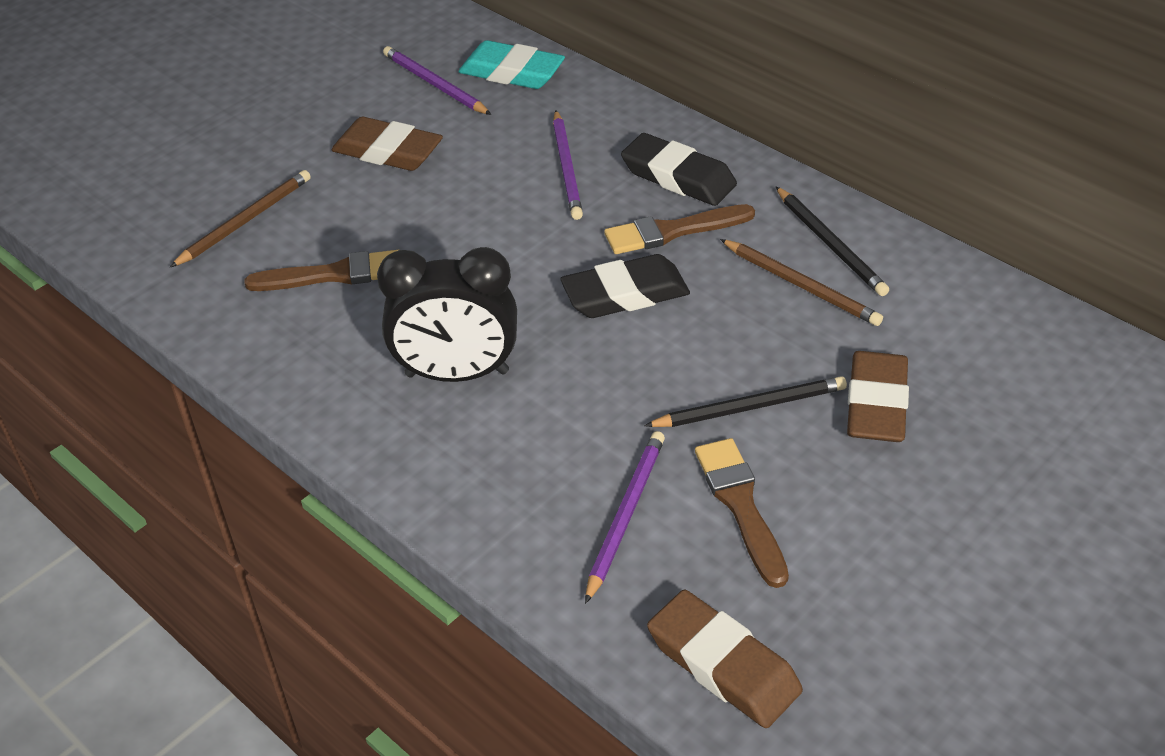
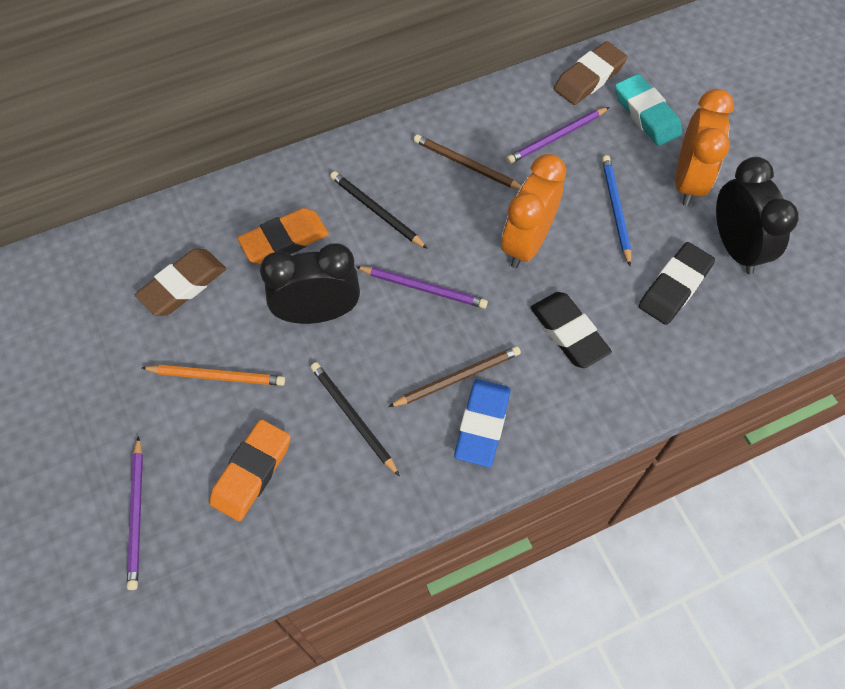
black clock: 1 -> 2
blue eraser: 0 -> 1
blue pencil: 0 -> 1
brown brush: 3 -> 0
brown eraser: 3 -> 2
orange clock: 0 -> 2
orange eraser: 0 -> 2
orange pencil: 0 -> 1

